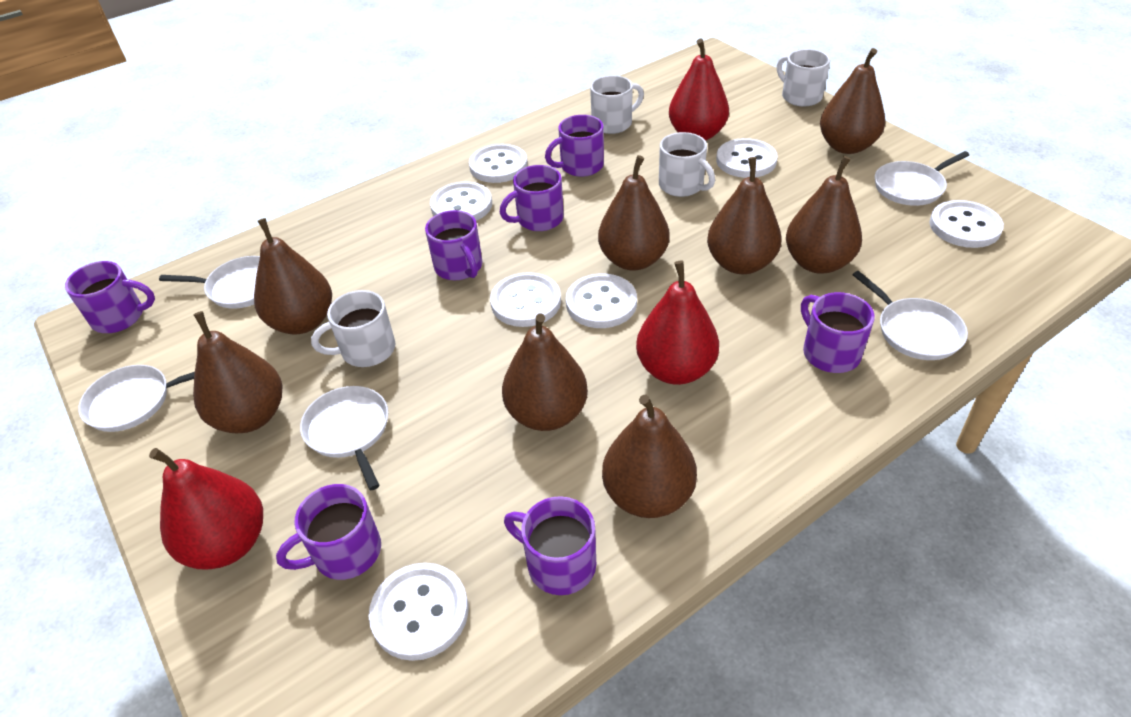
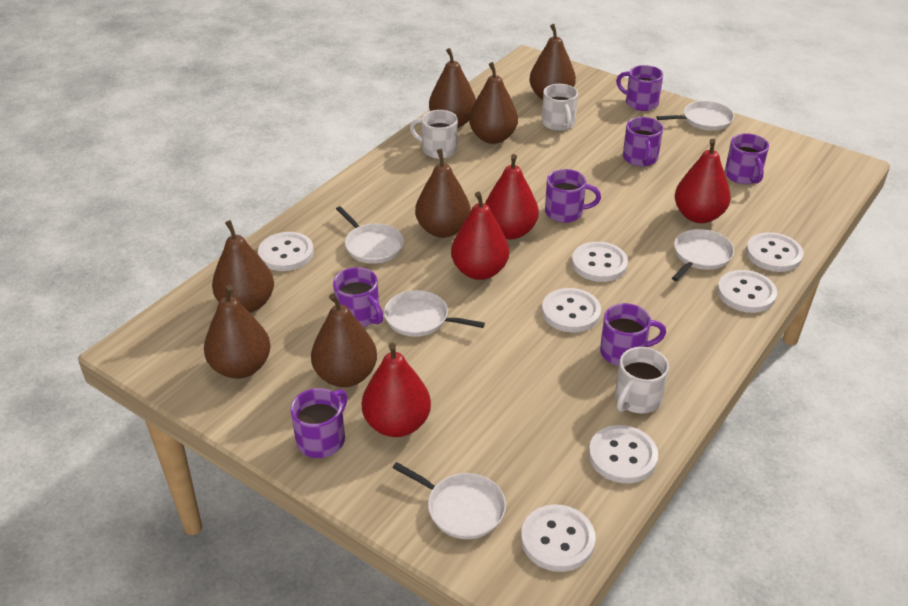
brown pear: 8 -> 7
red pear: 3 -> 4
white mug: 4 -> 3

